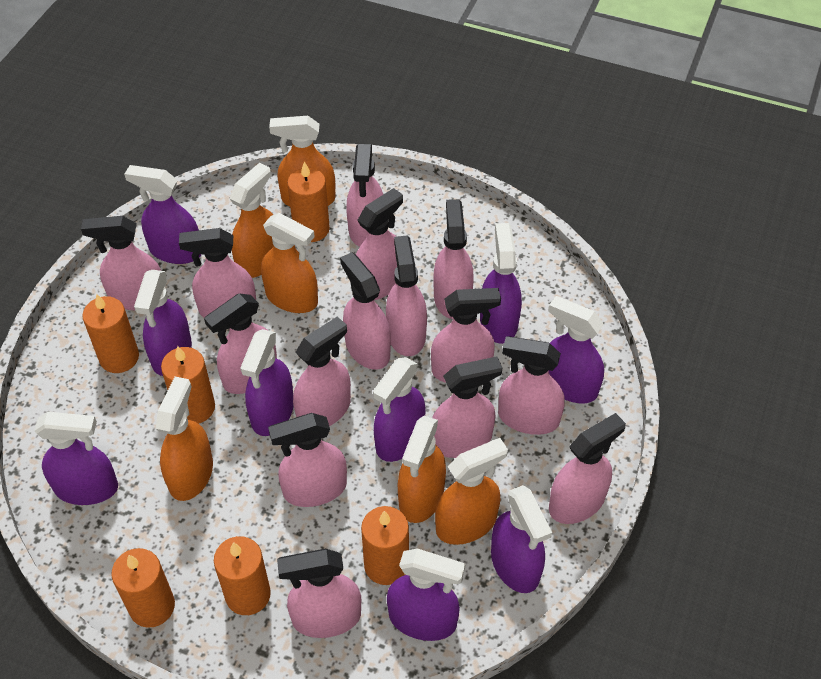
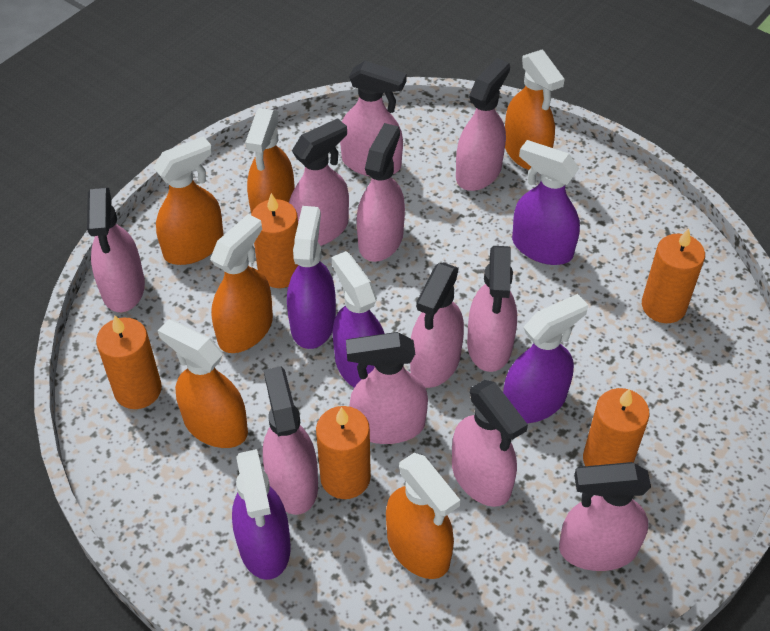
orange candle: 6 -> 5
pink spray bottle: 15 -> 11
purple spray bottle: 9 -> 5

